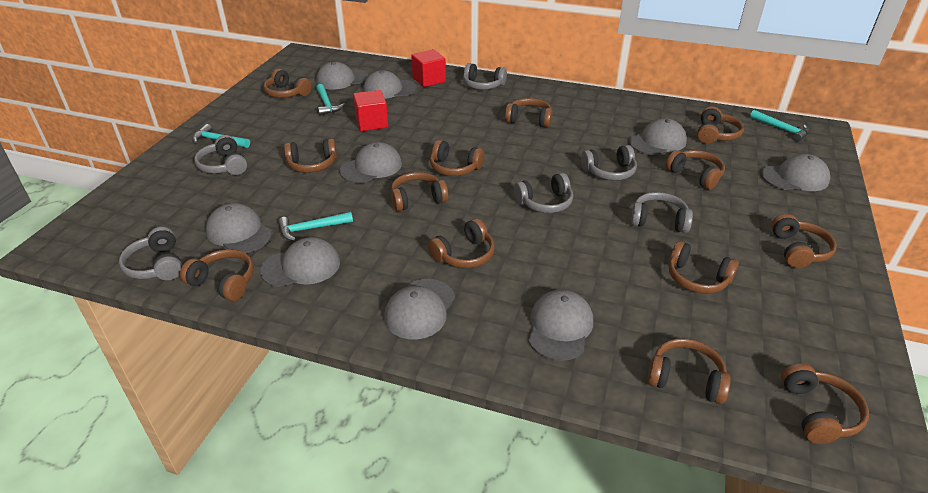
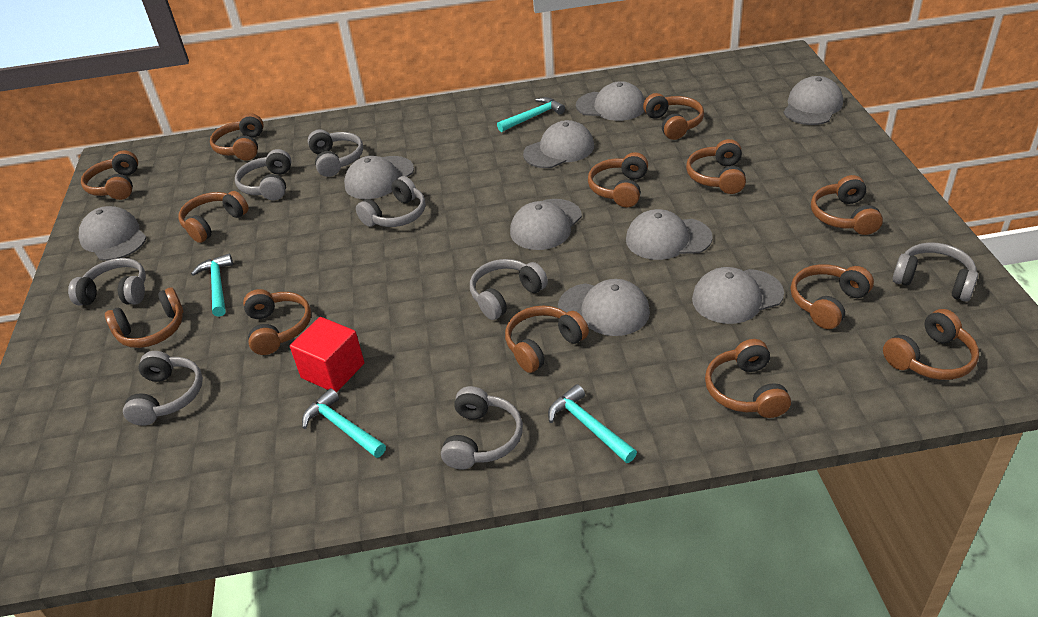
grey headphones: 6 -> 8
red cube: 2 -> 1

